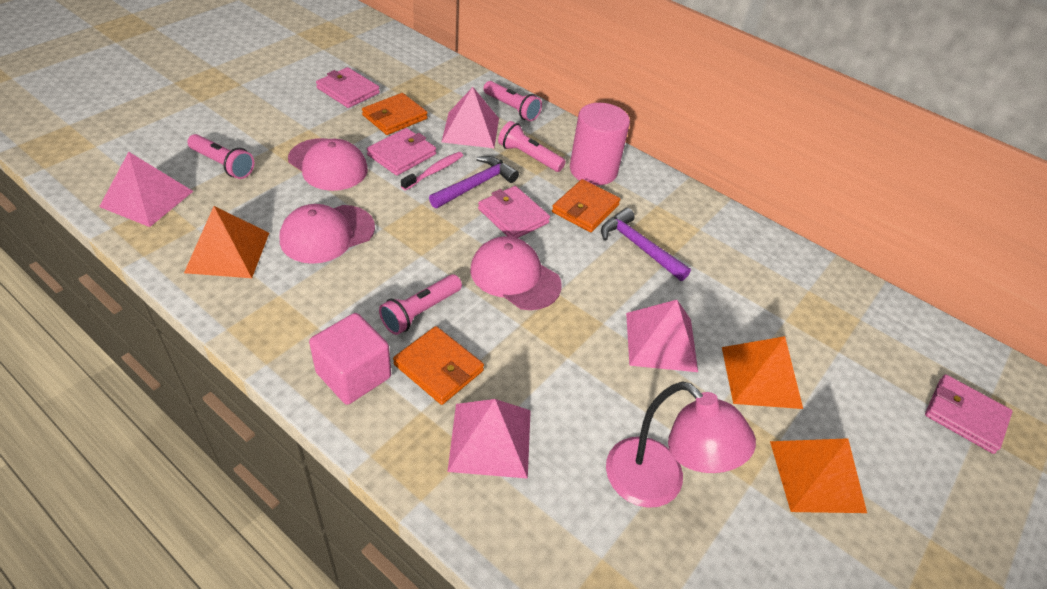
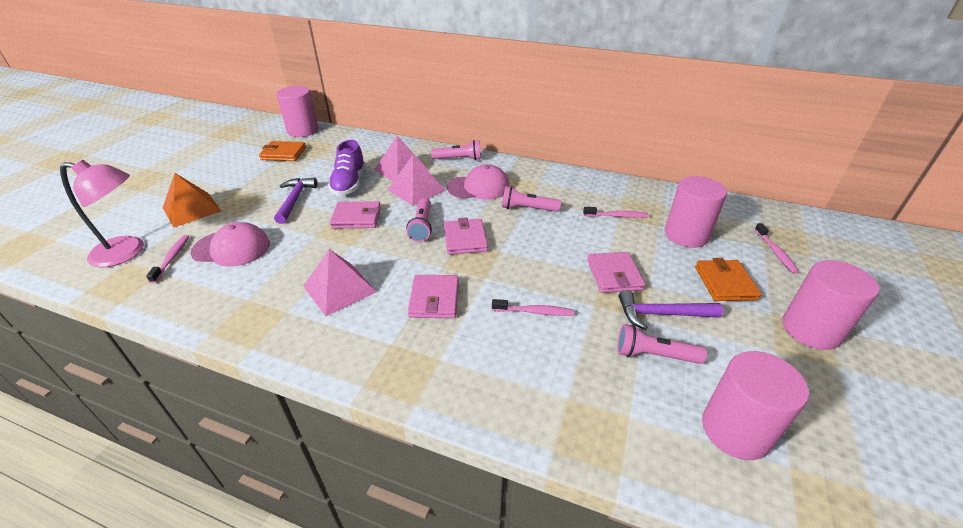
orange pyramid: 3 -> 1
orange wallet: 3 -> 2
pink cap: 3 -> 2
pink cube: 1 -> 0
pink cylinder: 1 -> 4
pink pyramid: 4 -> 3
pink toothbrush: 1 -> 4
purple shoe: 0 -> 1

